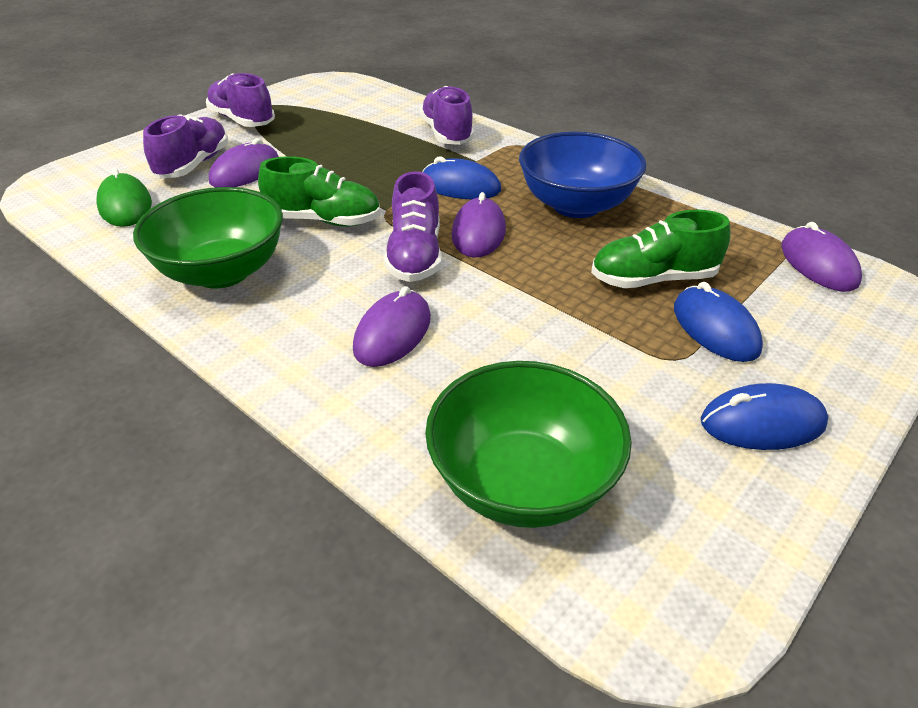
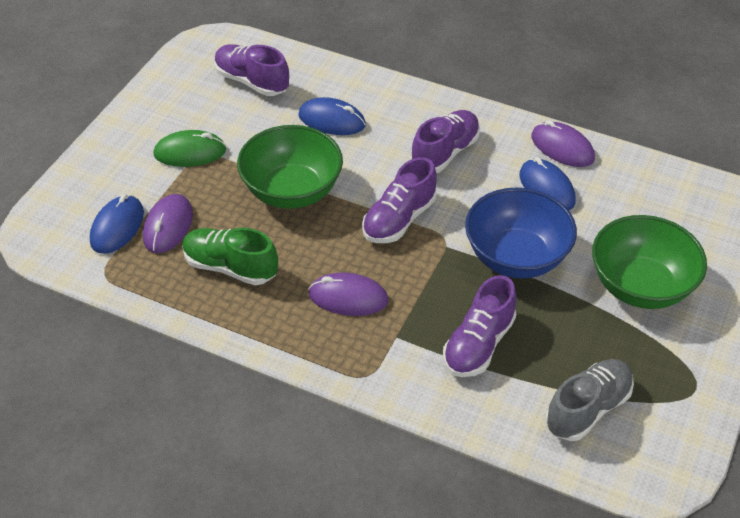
green shoe: 2 -> 1
grey shoe: 0 -> 1
purple mouse: 4 -> 3

